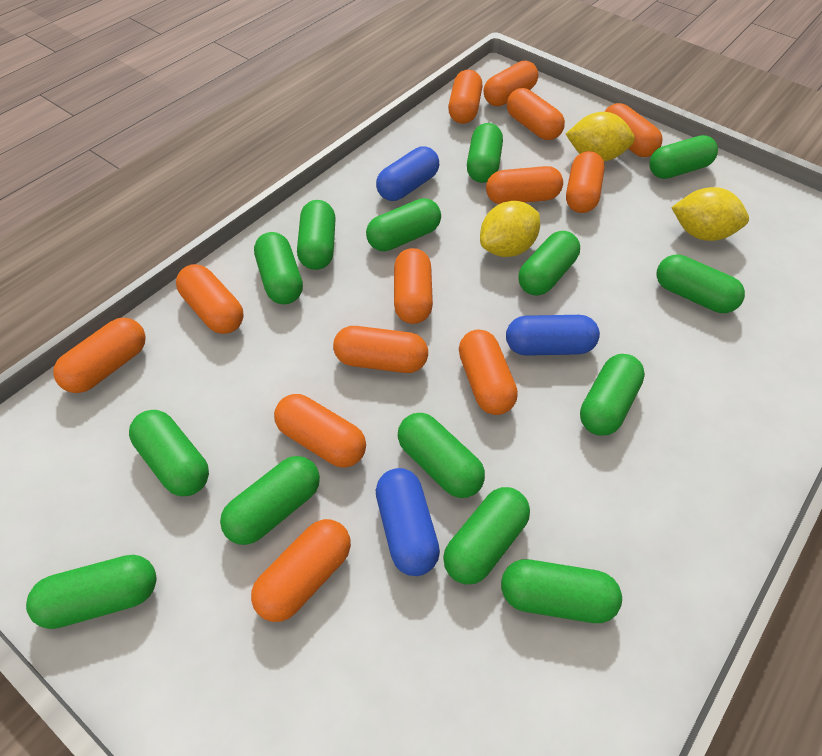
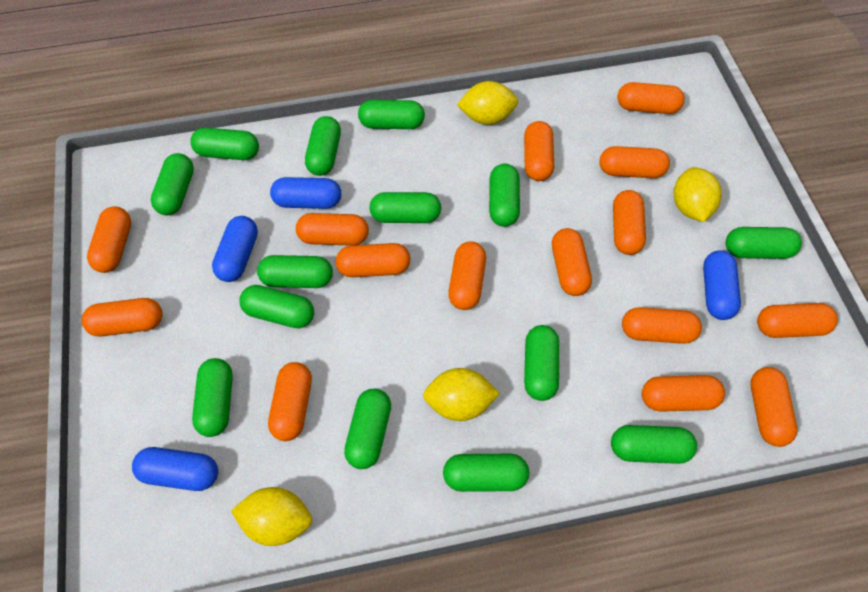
blue capsule: 3 -> 4
orange capsule: 13 -> 15
yellow lemon: 3 -> 4

